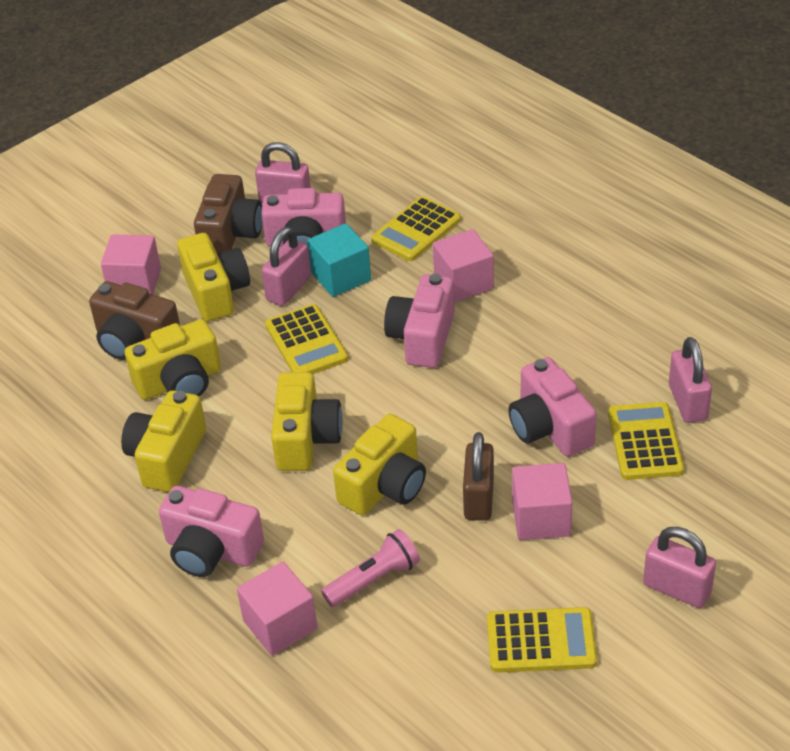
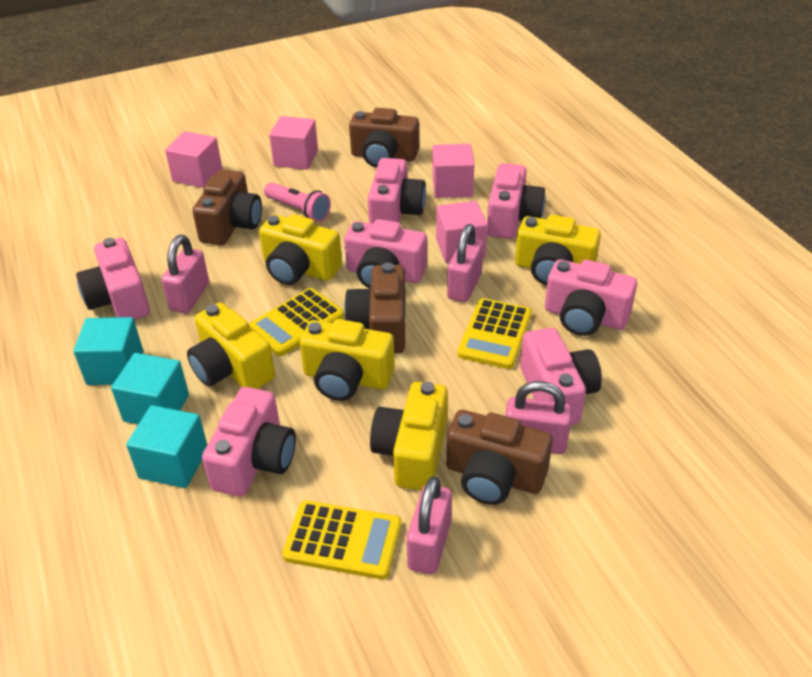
brown camera: 2 -> 4
brown padlock: 1 -> 0
pink camera: 4 -> 7
turquoise cube: 1 -> 3
yellow calculator: 4 -> 3

